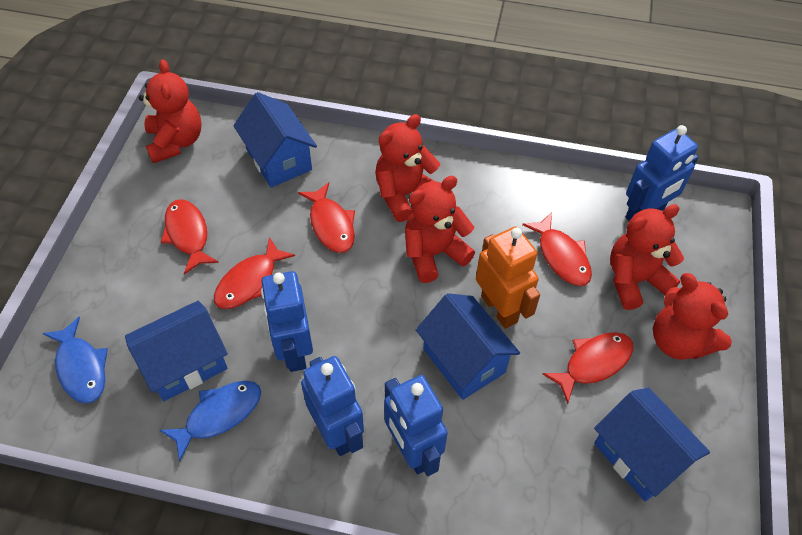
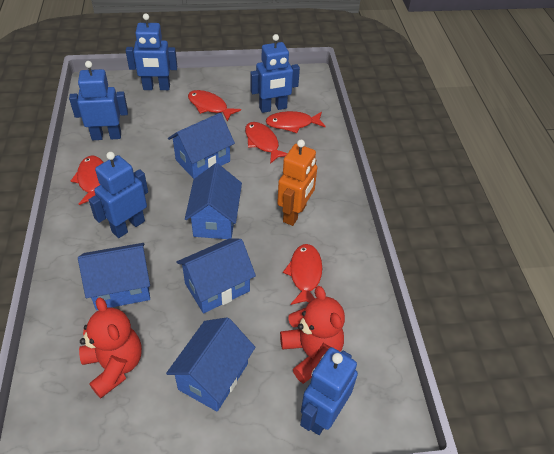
blue fish: 2 -> 0
blue house: 4 -> 5
blue robot: 4 -> 5
red teddy bear: 5 -> 2

